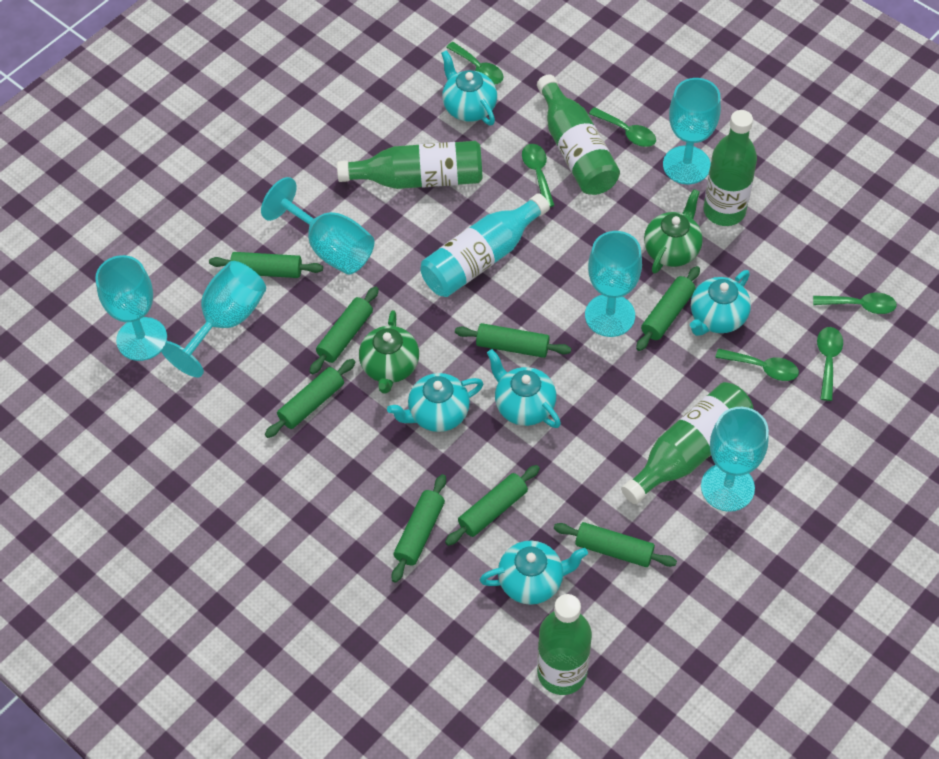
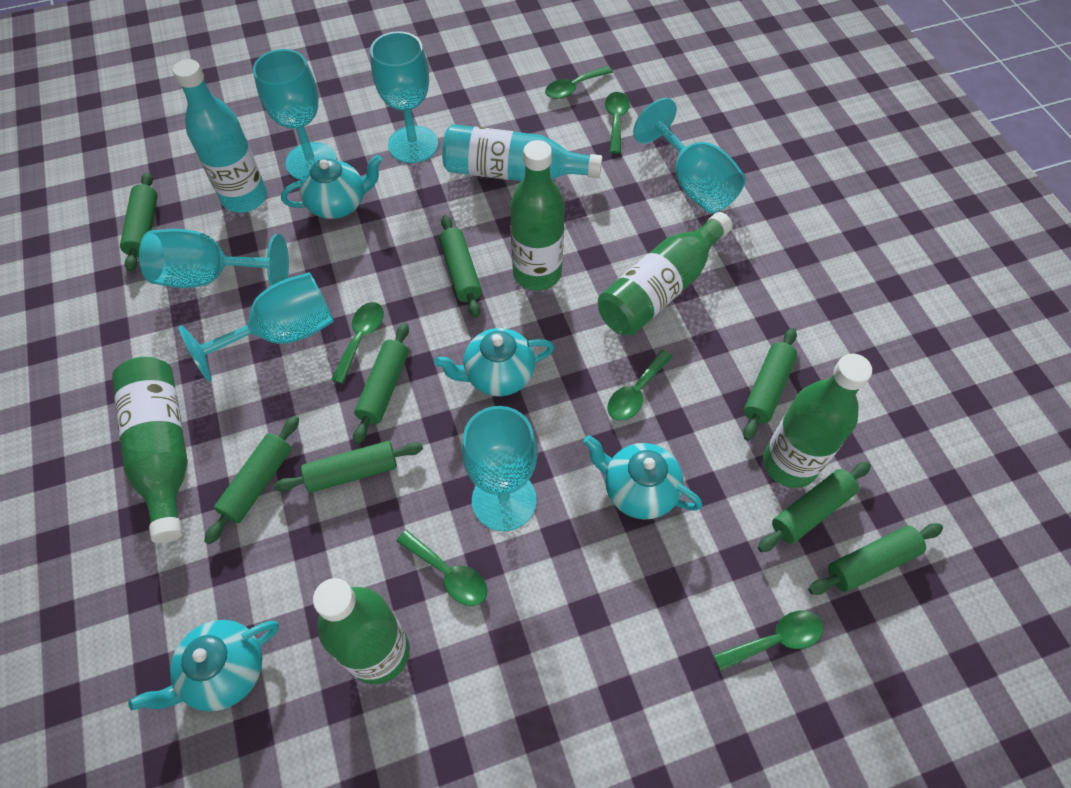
green teapot: 2 -> 0
turquoise bottle: 1 -> 2
turquoise teapot: 5 -> 4

